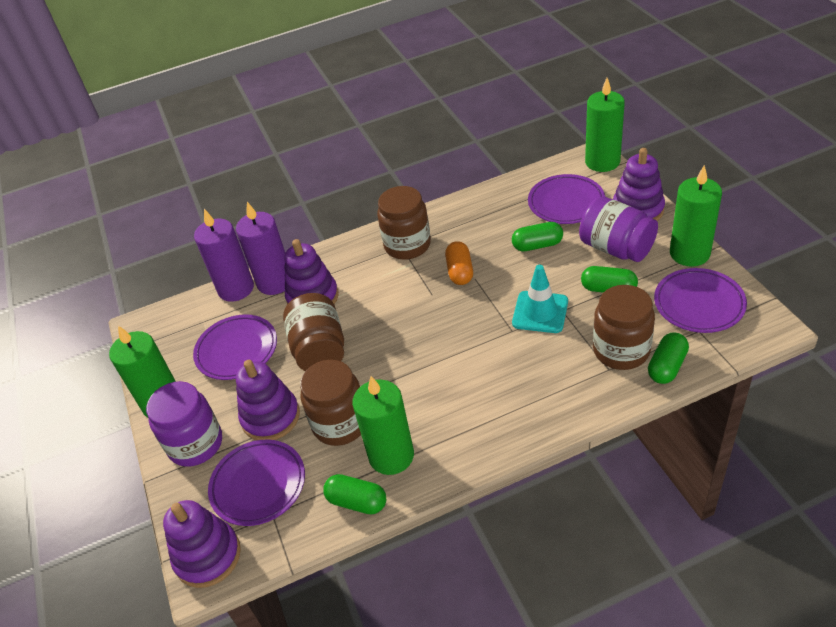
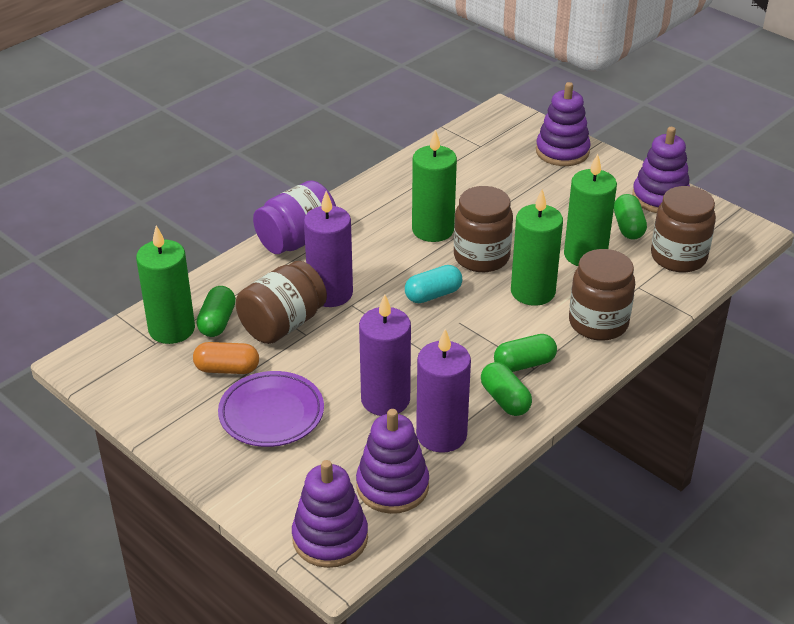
purple candle: 2 -> 3
purple jar: 2 -> 1
purple plate: 4 -> 1
turquoise capsule: 0 -> 1
turquoise traffic cone: 1 -> 0

